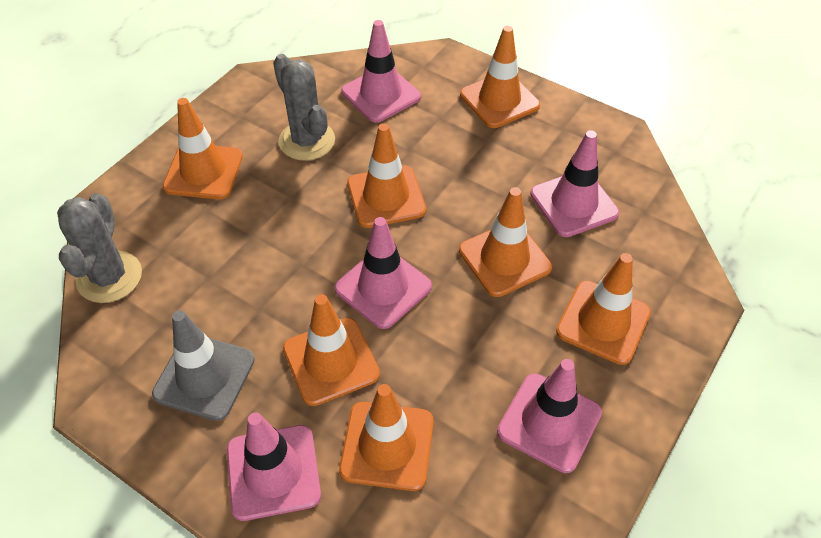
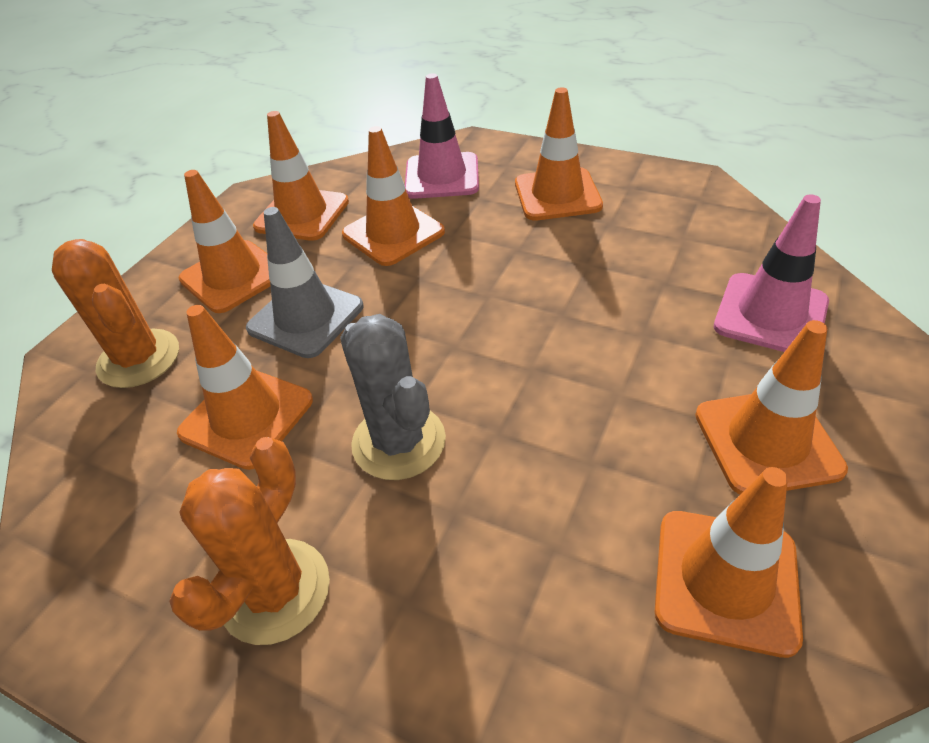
grey cactus: 2 -> 1
orange cactus: 0 -> 2
pink traffic cone: 5 -> 2

